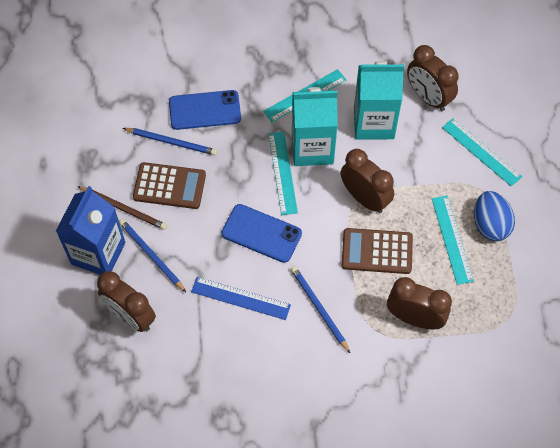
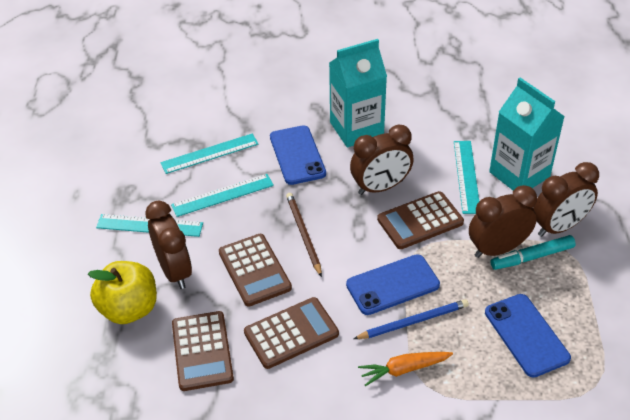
blue carton: 1 -> 0
blue egg: 1 -> 0
blue pencil: 3 -> 1
blue phone: 2 -> 3
blue ruler: 1 -> 0
brown calculator: 2 -> 4
orange carrot: 0 -> 1
turquoise marker: 0 -> 1
yellow apple: 0 -> 1

